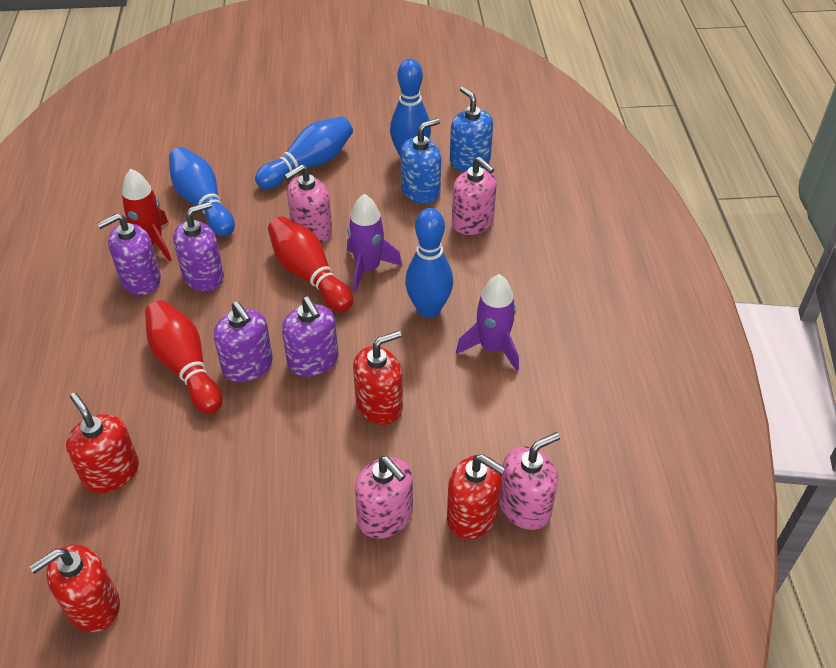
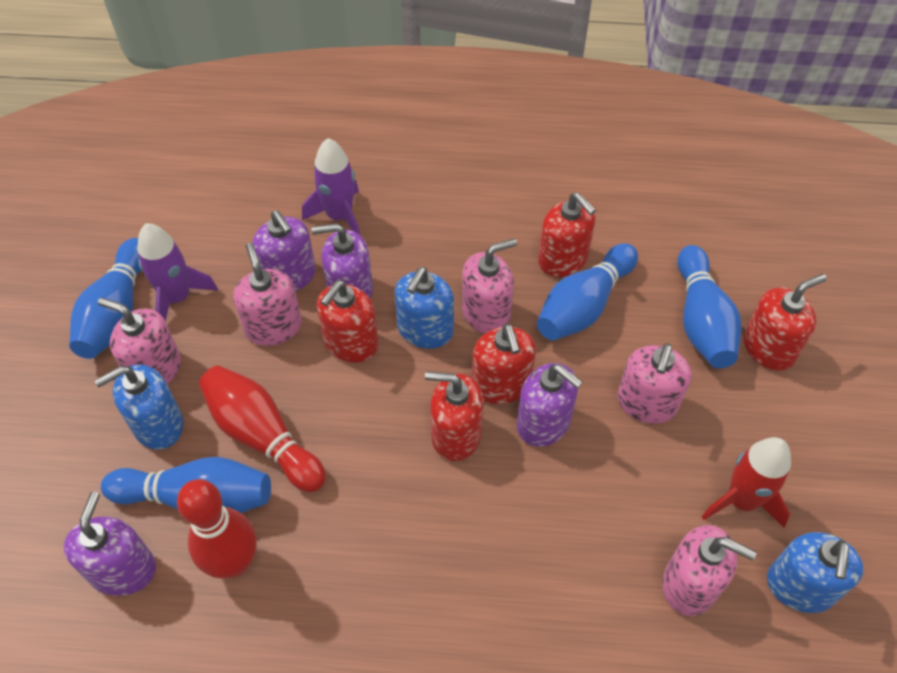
blue soap dispenser: 2 -> 3
pink soap dispenser: 4 -> 5
red soap dispenser: 4 -> 5

